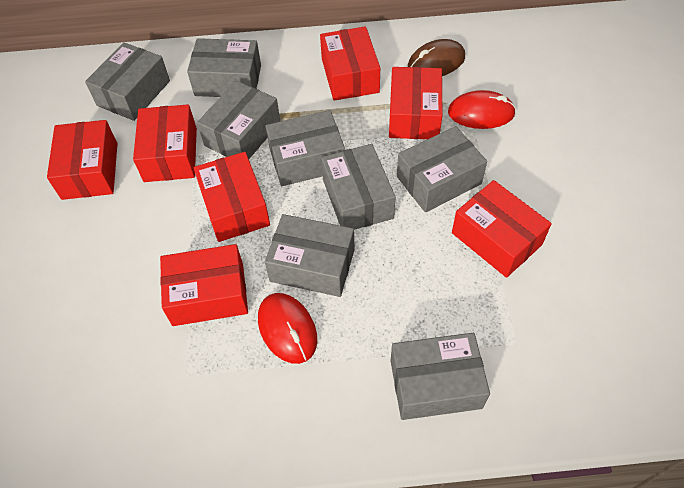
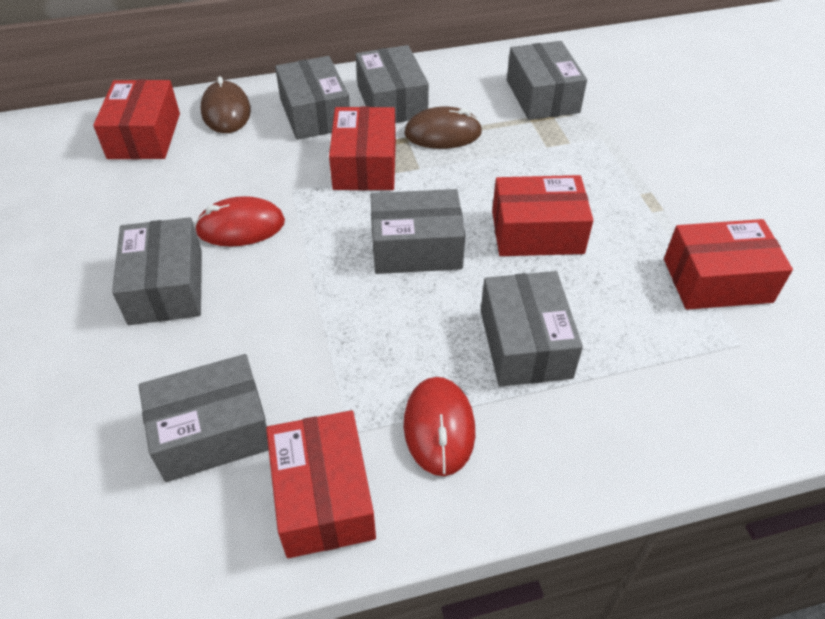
brown mouse: 1 -> 2
grey box: 8 -> 7
red box: 7 -> 5

